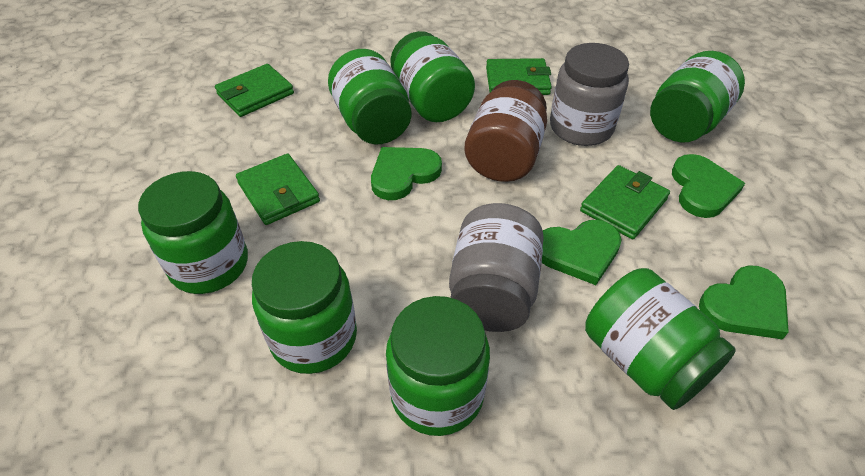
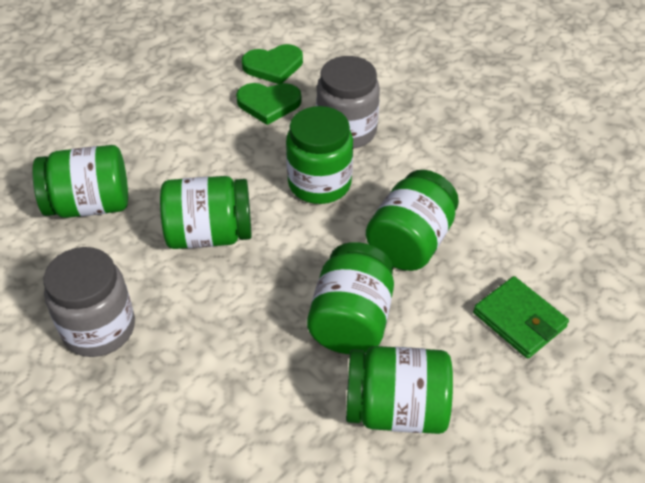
brown jar: 1 -> 0
green heart: 4 -> 2
green jar: 7 -> 6
green wallet: 4 -> 1

